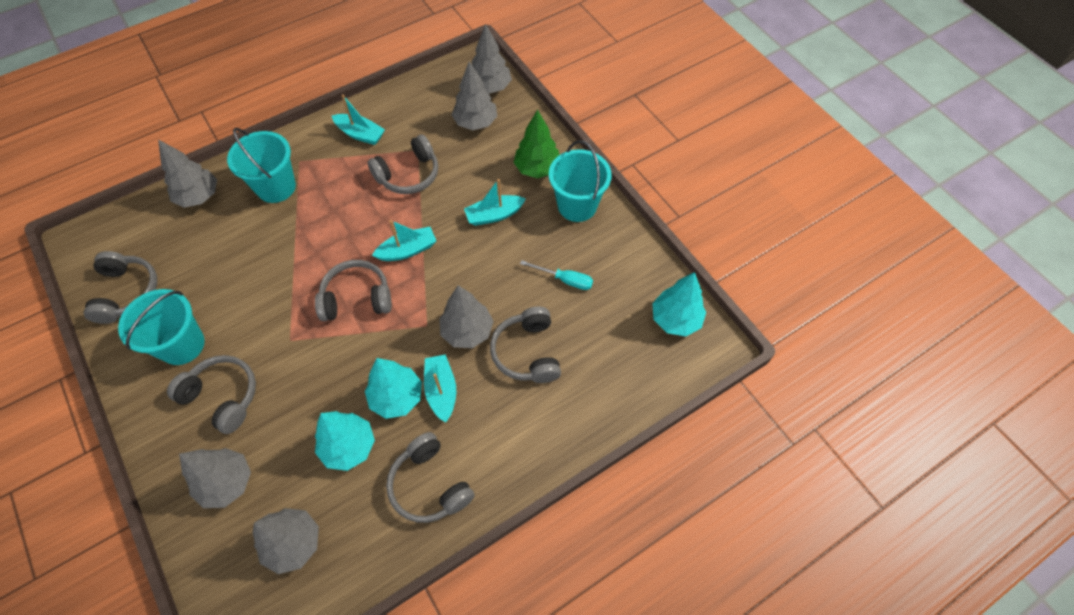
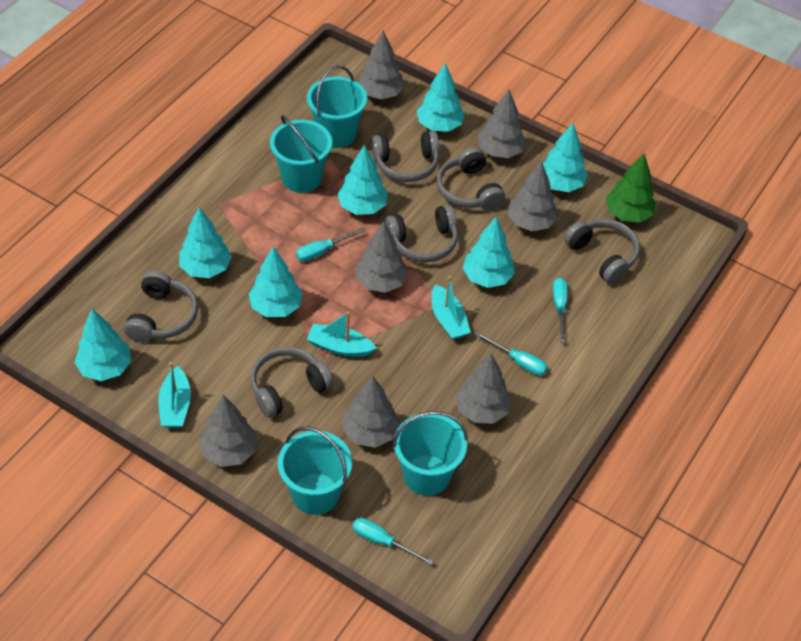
grey tree: 6 -> 7
turquoise boat: 4 -> 3
turquoise bucket: 3 -> 4
turquoise screwdriver: 1 -> 4
turquoise tree: 3 -> 7

